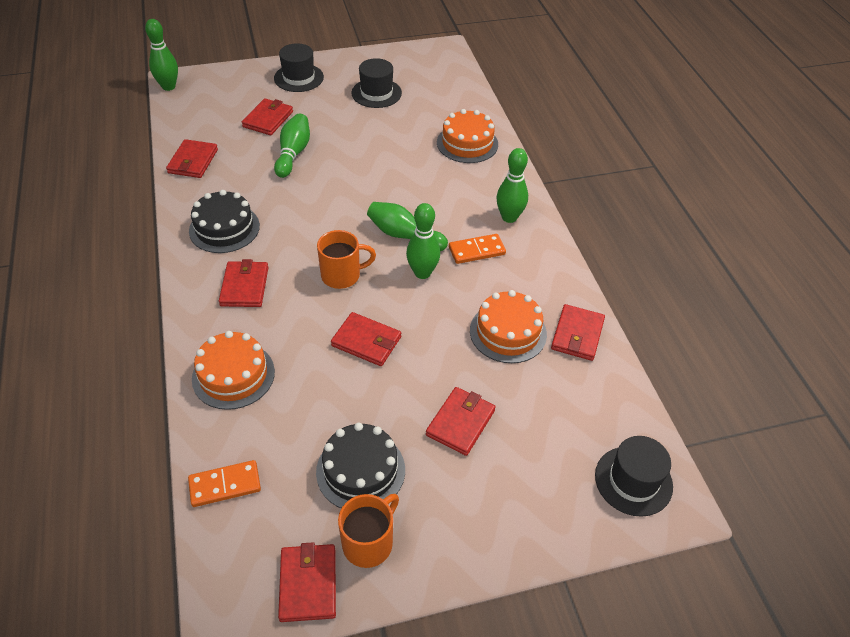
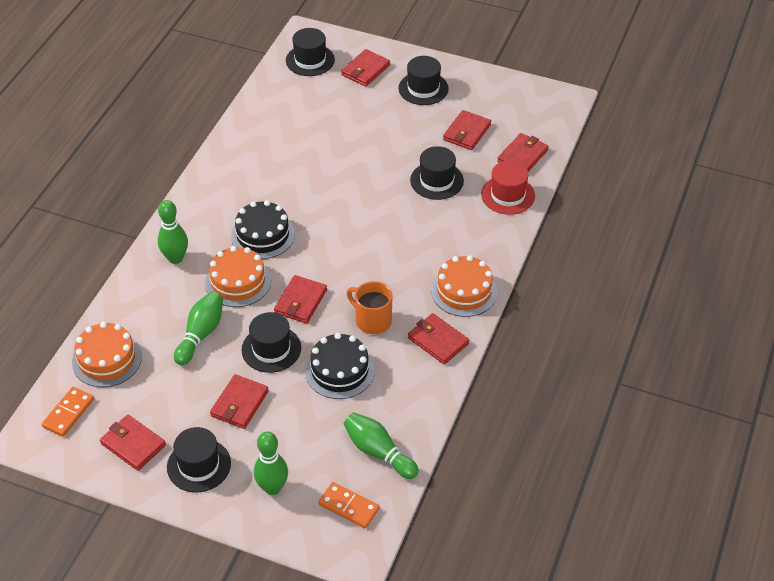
black hat: 3 -> 5
green bowling pin: 5 -> 4
orange mug: 2 -> 1
red hat: 0 -> 1

